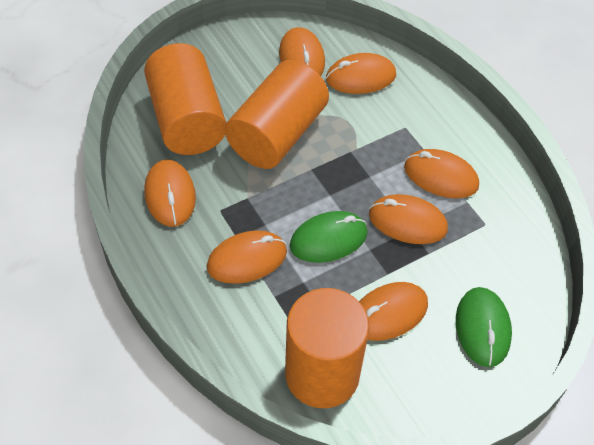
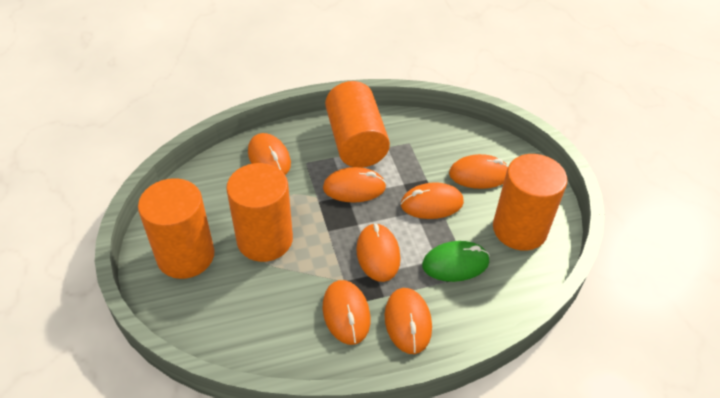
green mouse: 2 -> 1
orange cylinder: 3 -> 4

